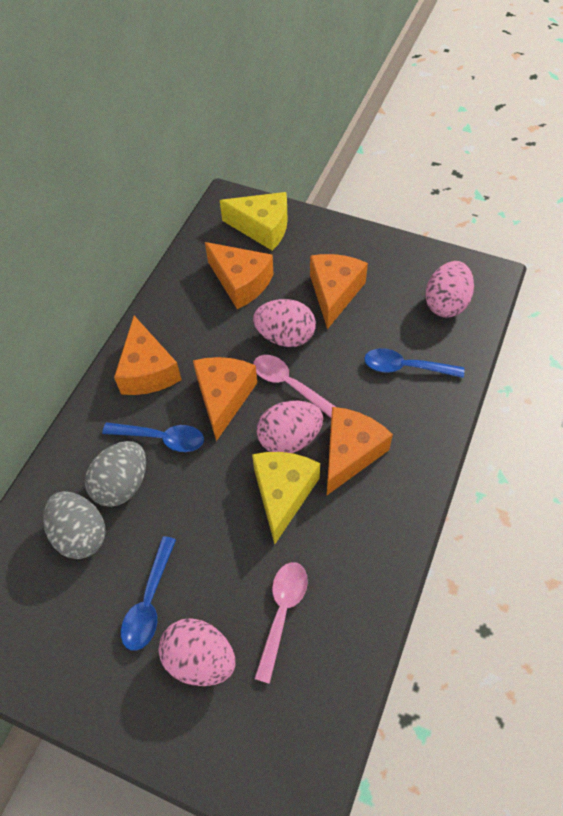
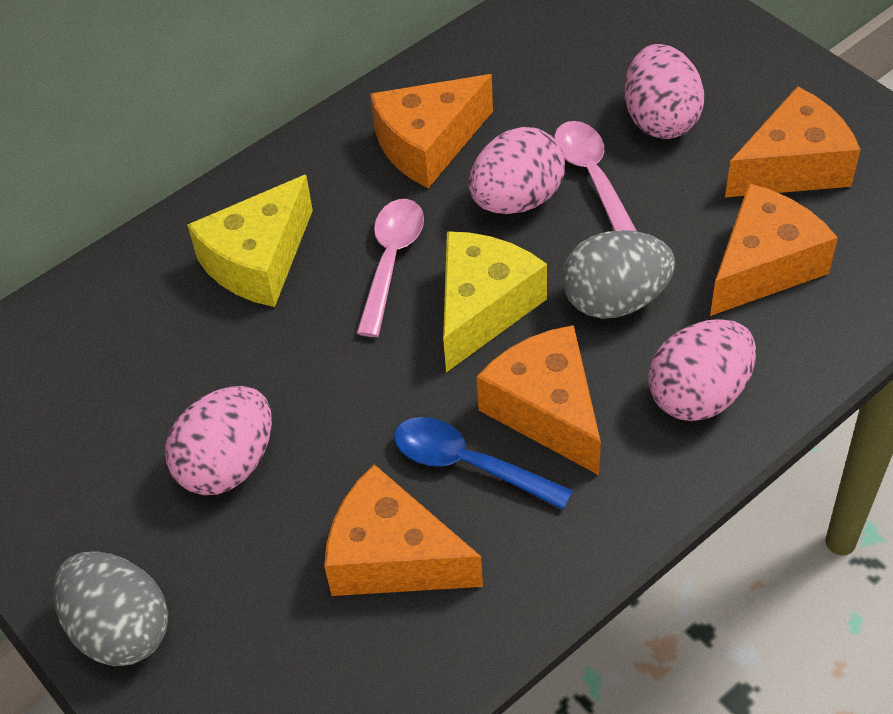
blue spoon: 3 -> 1

